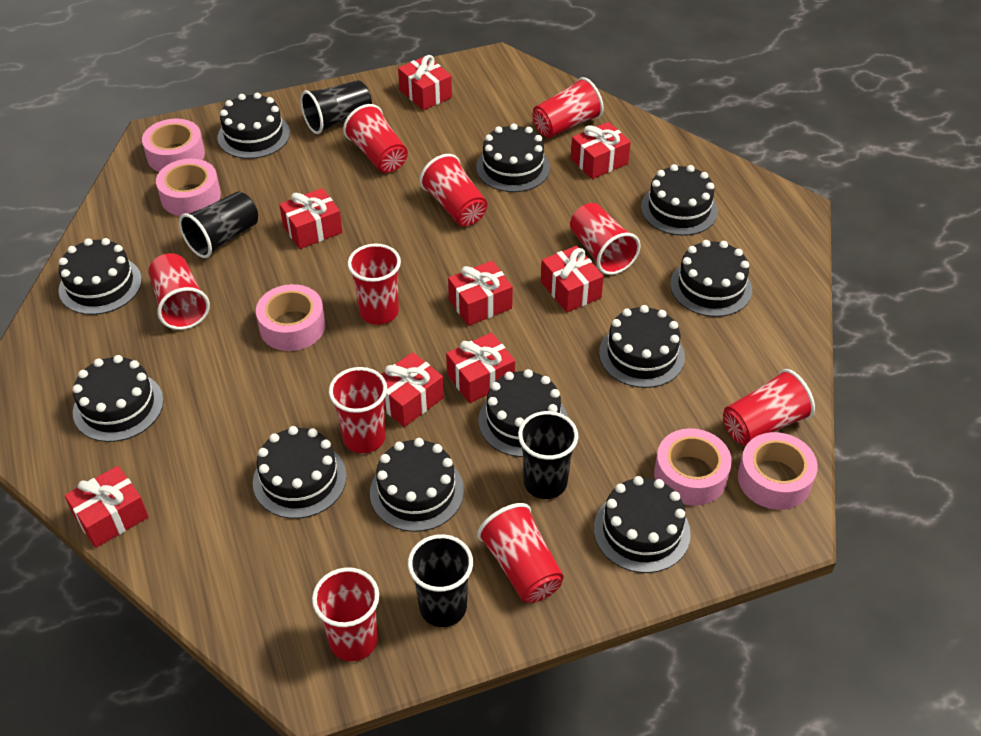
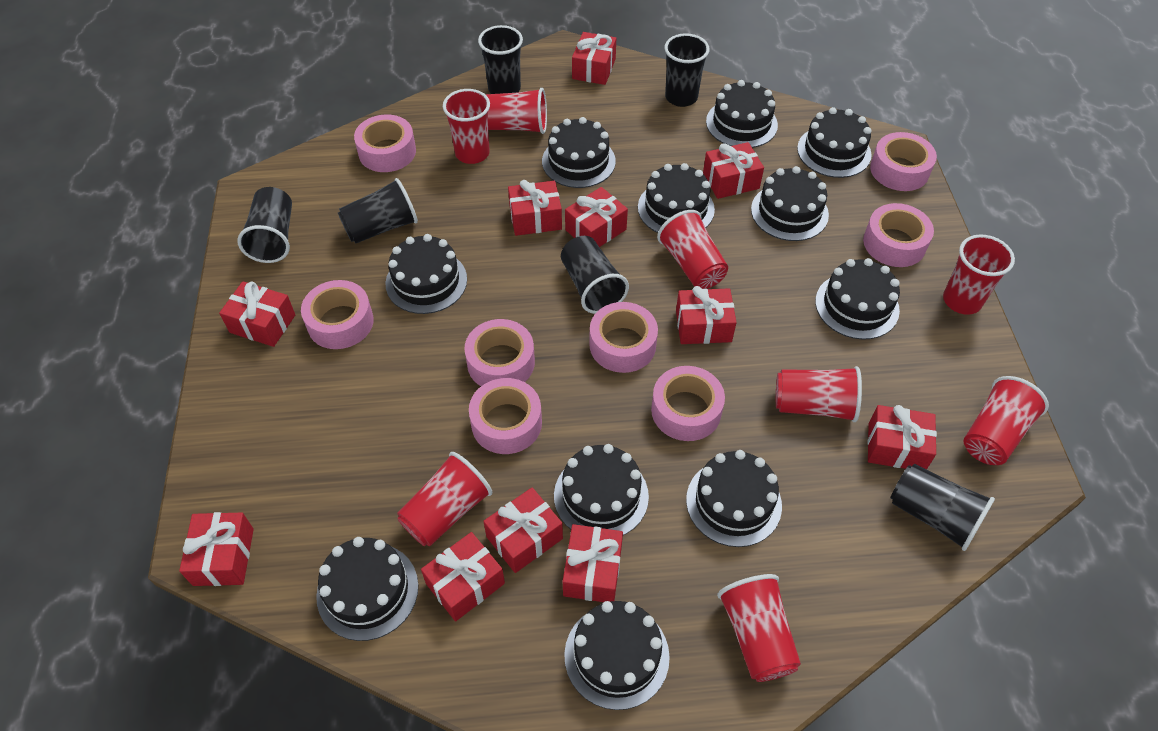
black cup: 4 -> 6
pink tape: 5 -> 8
red cup: 10 -> 8
red gift: 8 -> 11

